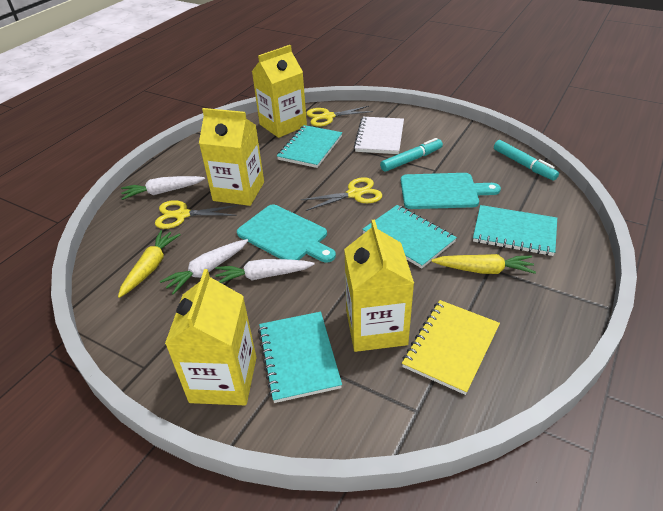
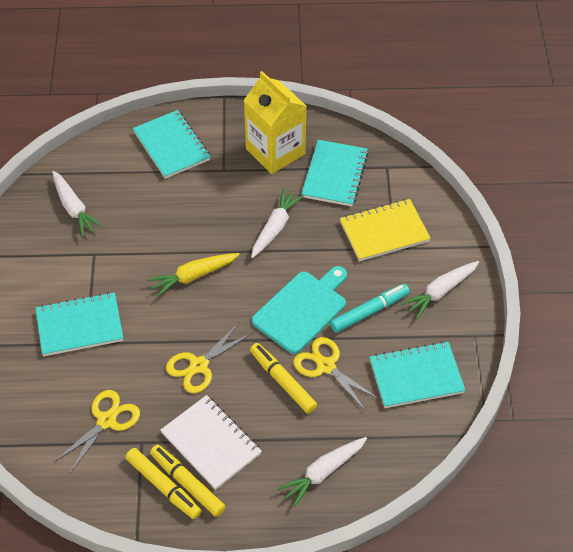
turquoise cutting board: 2 -> 1
turquoise marker: 2 -> 1
white carrot: 3 -> 4
yellow carrot: 2 -> 1
yellow carton: 4 -> 1
yellow marker: 0 -> 3

